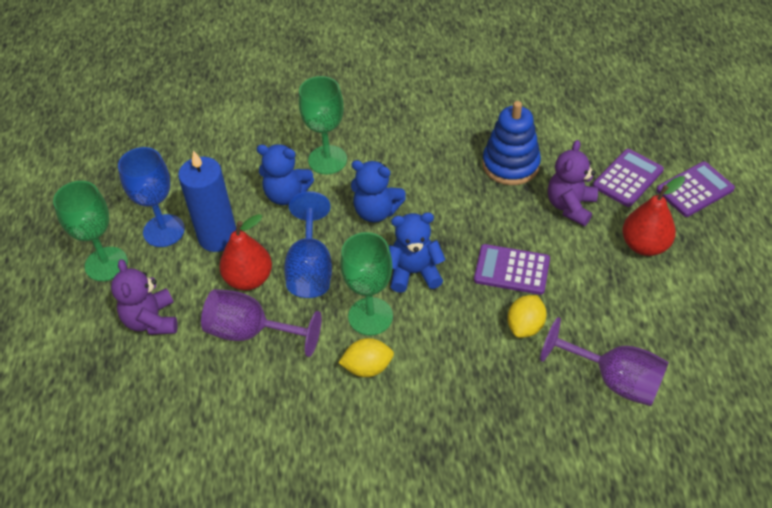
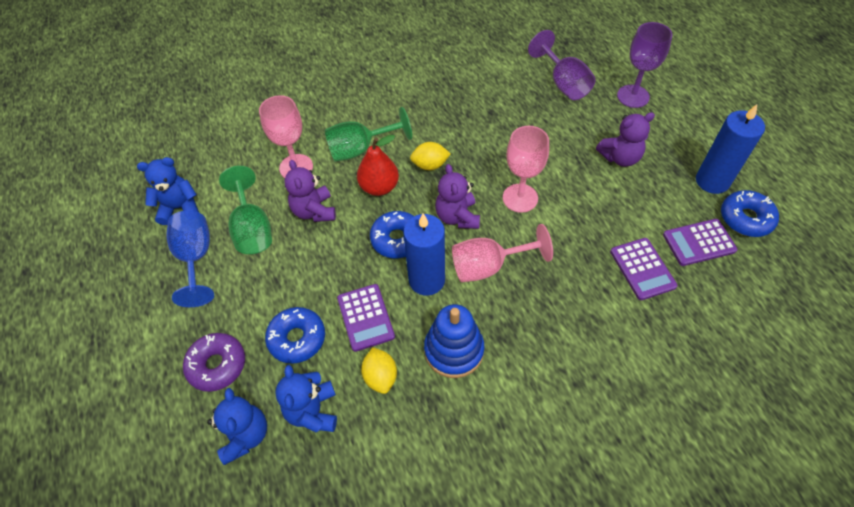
blue candle: 1 -> 2
blue donut: 0 -> 3
blue goblet: 2 -> 1
green goblet: 3 -> 2
pink goblet: 0 -> 3
purple donut: 0 -> 1
purple teddy bear: 2 -> 3
red pear: 2 -> 1

